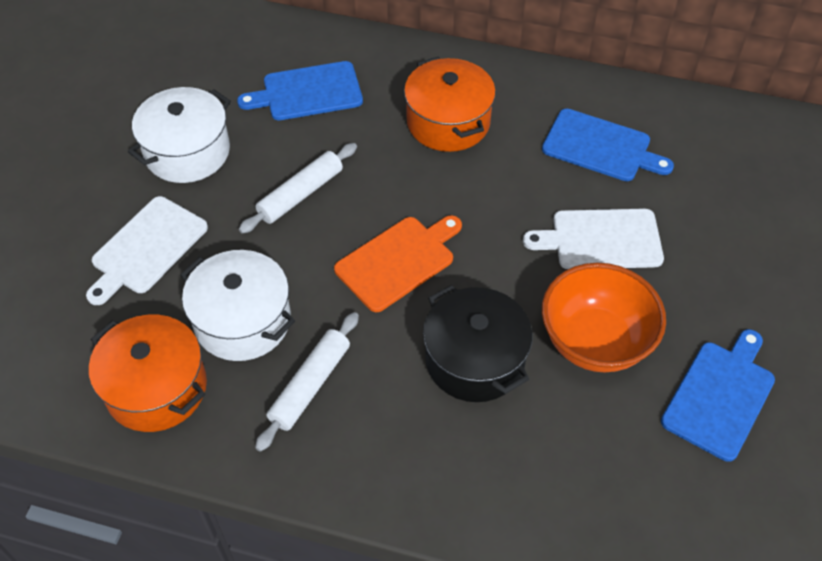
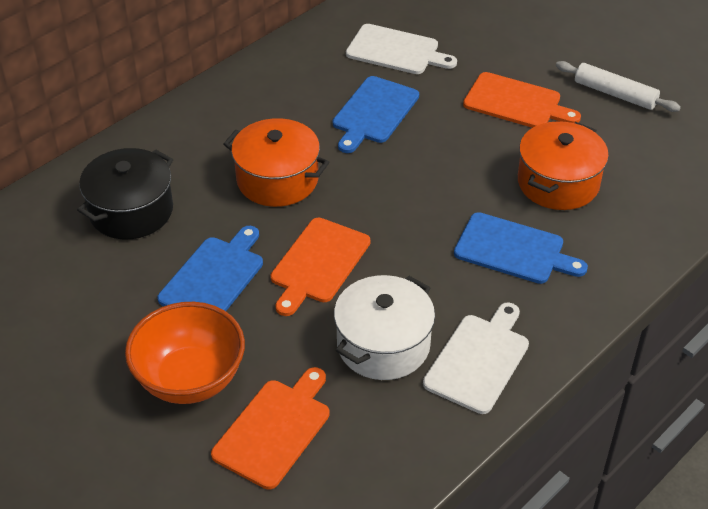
orange cutting board: 1 -> 3
white pot: 2 -> 1
white rolling pin: 2 -> 1

